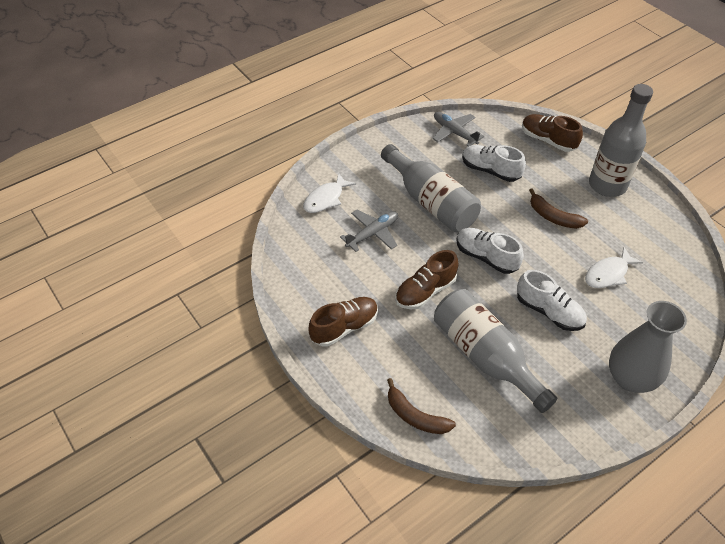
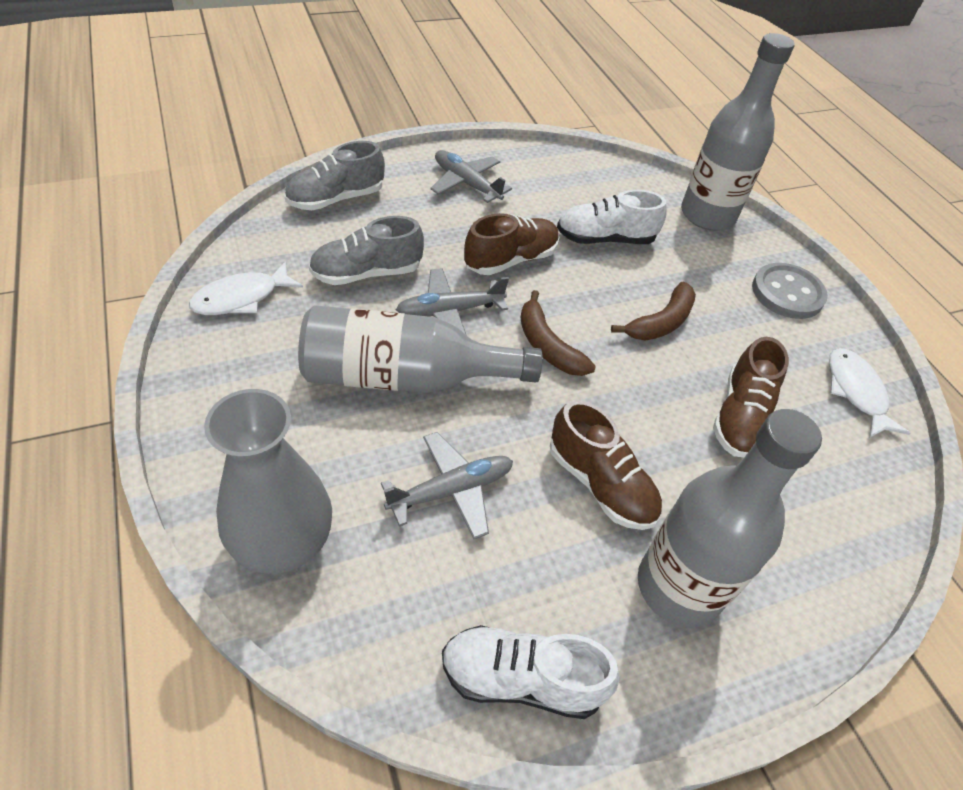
grey button: 0 -> 1
grey plane: 2 -> 3
grey shoe: 0 -> 2
white shoe: 3 -> 2

